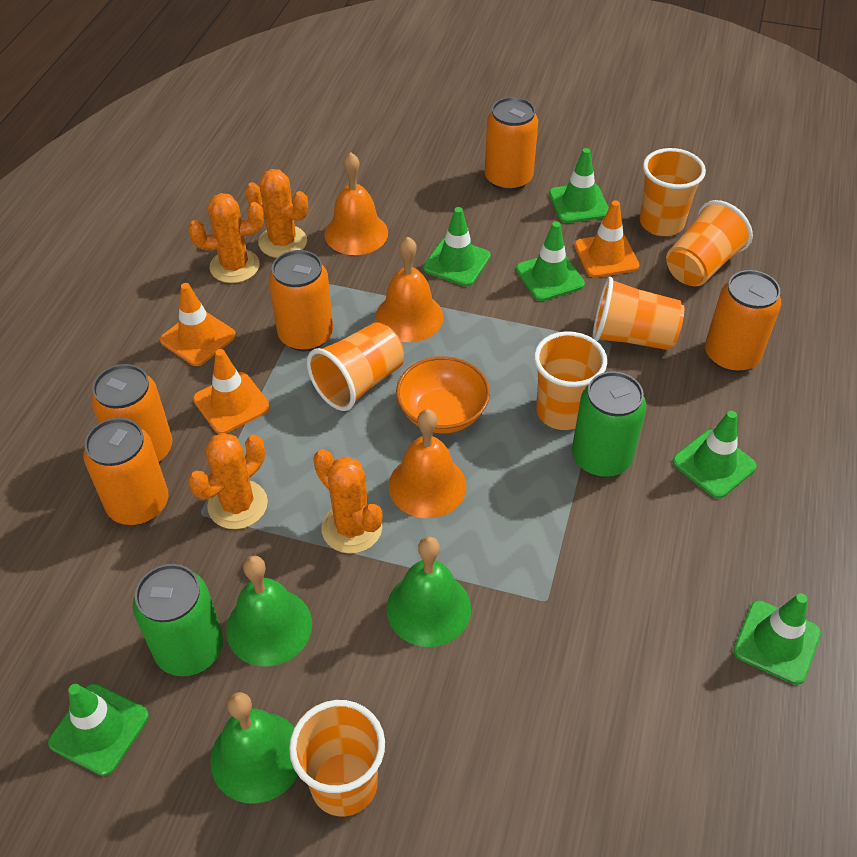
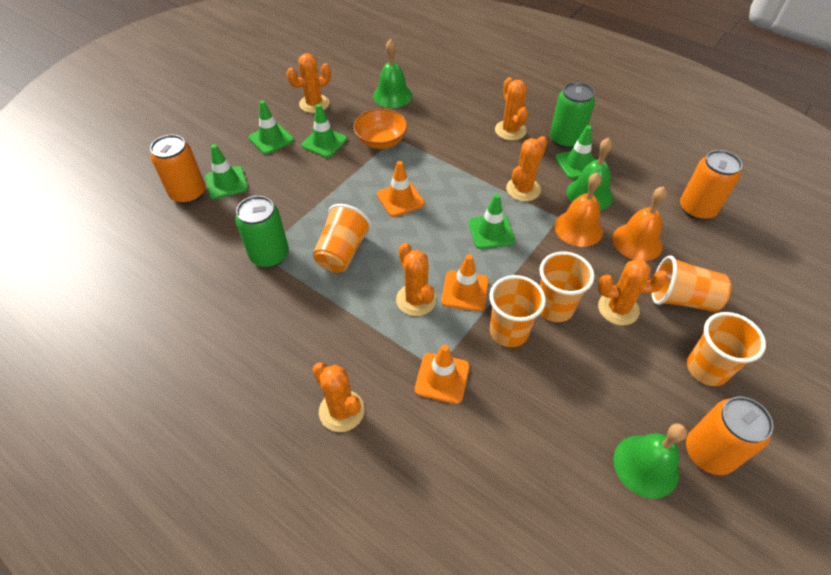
green traffic cone: 6 -> 5
orange bell: 3 -> 2
orange cactus: 4 -> 6
orange can: 5 -> 3
orange cup: 6 -> 5

